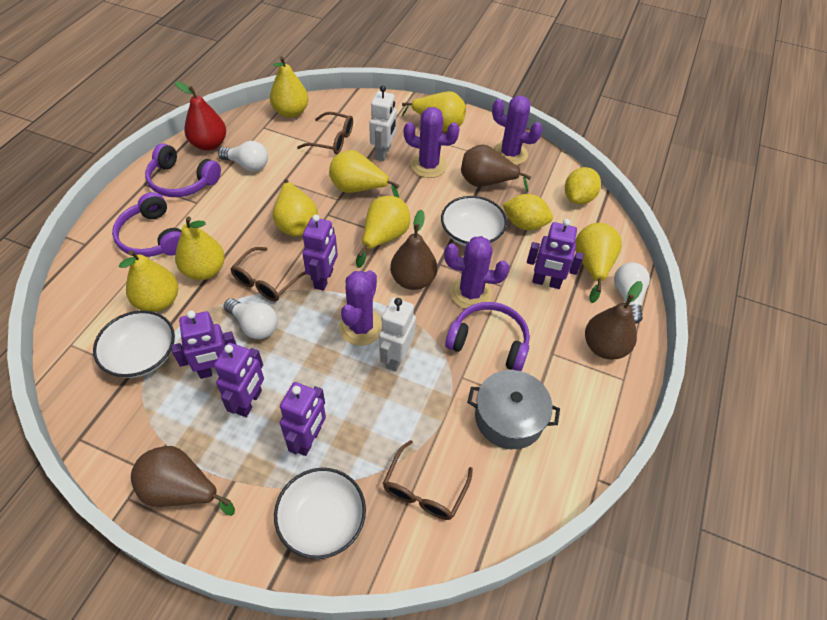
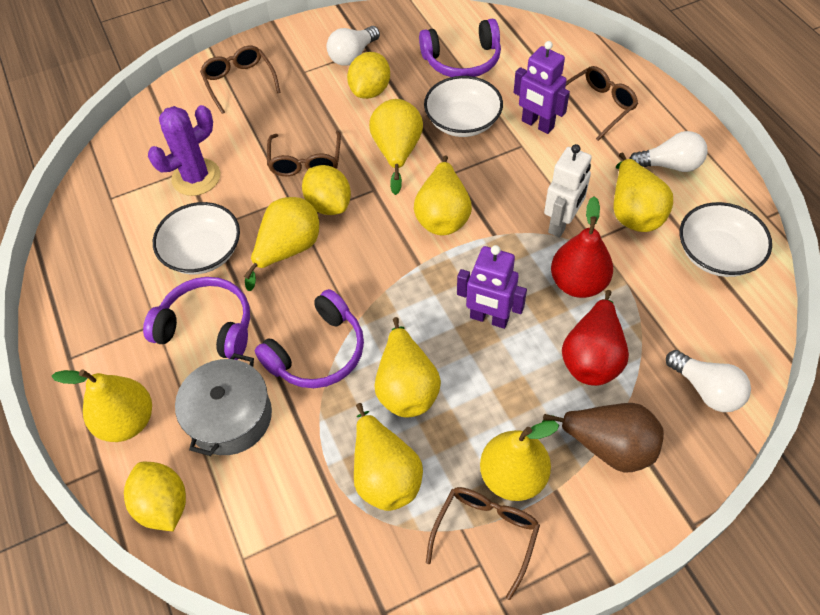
brown glasses: 3 -> 4
brown pear: 4 -> 1
purple cactus: 4 -> 1
purple robot: 5 -> 2
red pear: 1 -> 2
white robot: 2 -> 1
yellow lemon: 2 -> 3

